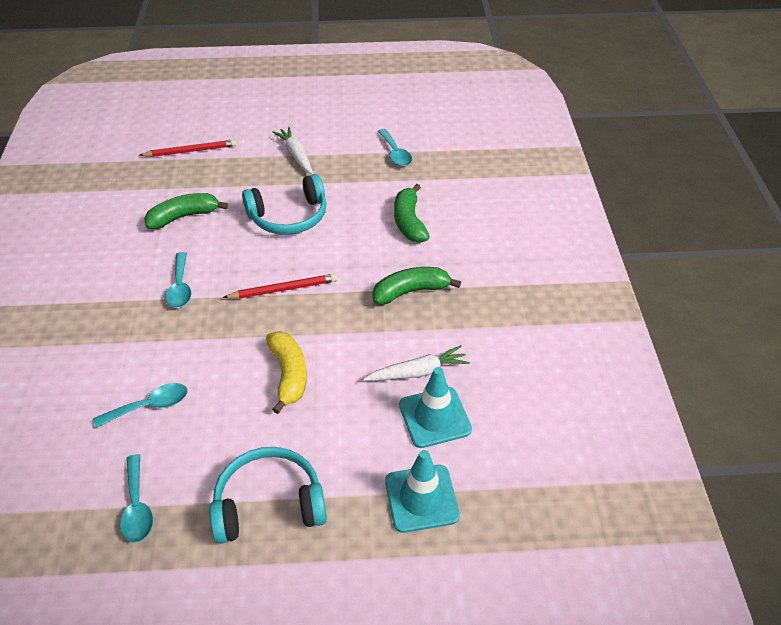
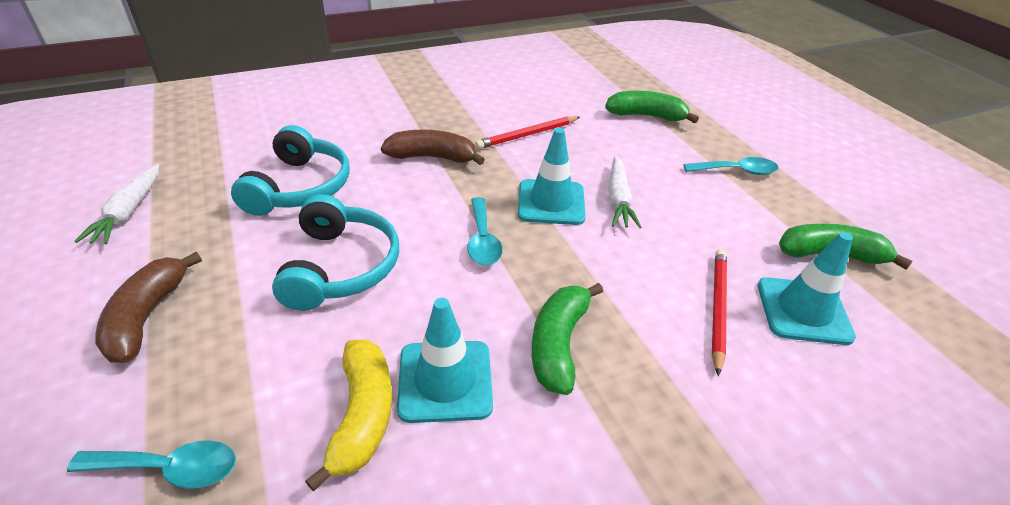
brown banana: 0 -> 2
turquoise spoon: 4 -> 3
turquoise traffic cone: 2 -> 3

